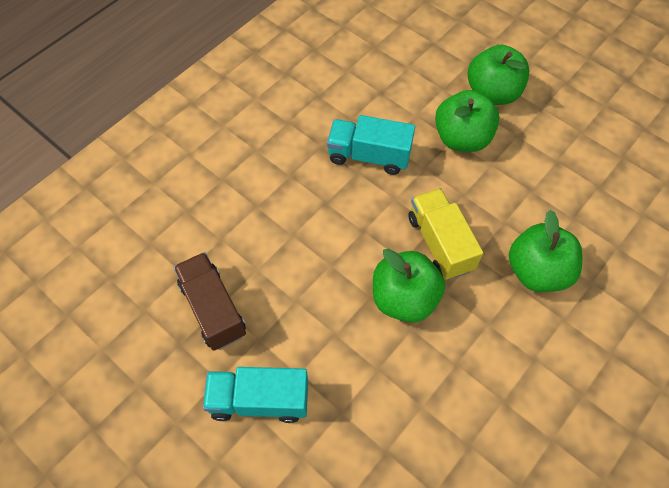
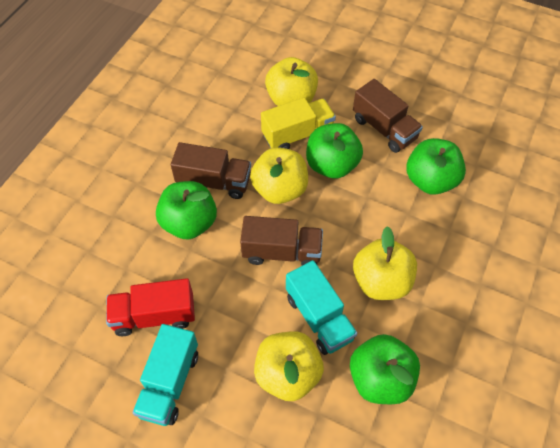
brown truck: 1 -> 3
red truck: 0 -> 1
yellow apple: 0 -> 4

